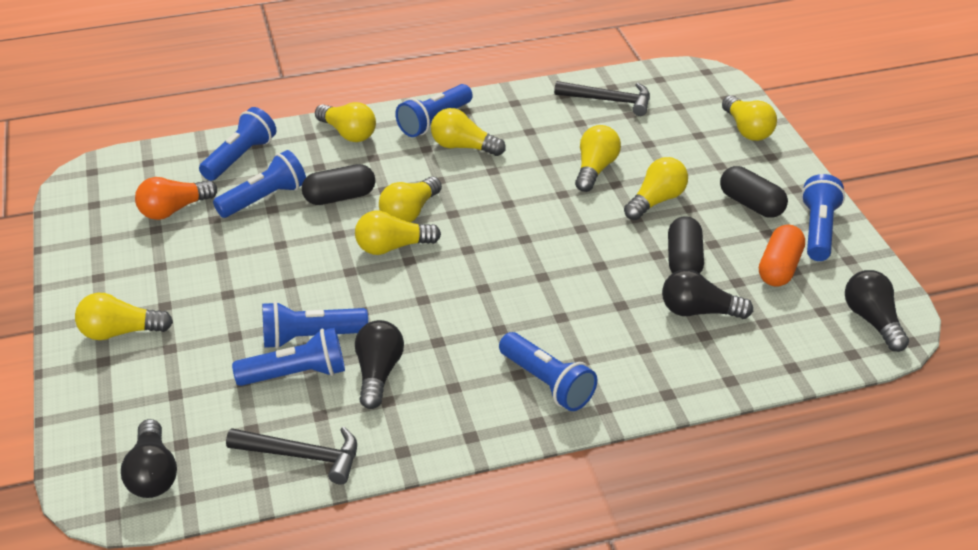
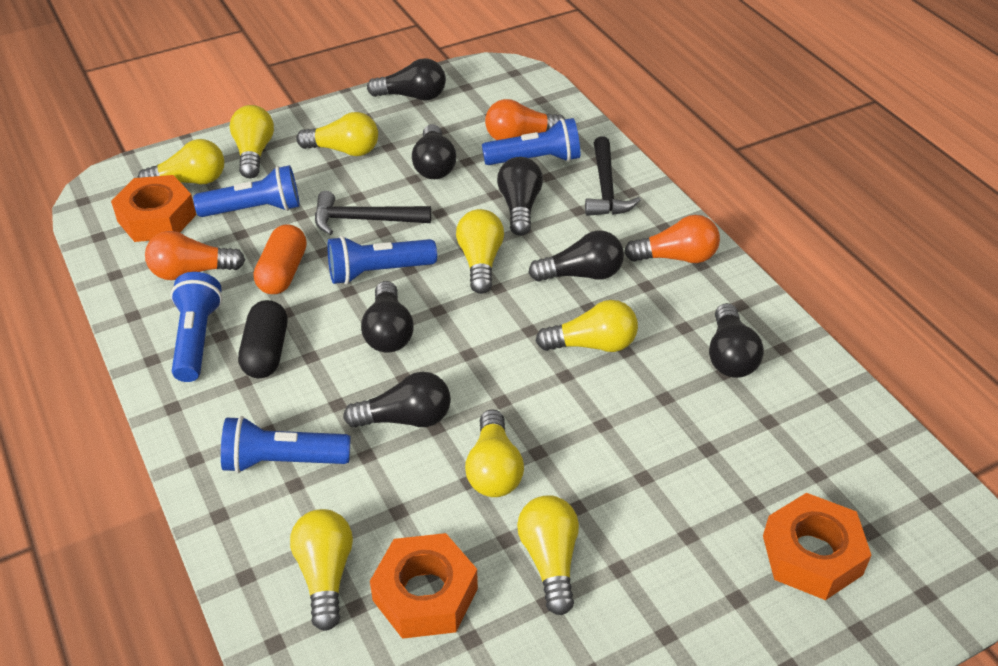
black capsule: 3 -> 1
black light bulb: 4 -> 7
blue flashlight: 7 -> 5
orange light bulb: 1 -> 3
orange nut: 0 -> 3

